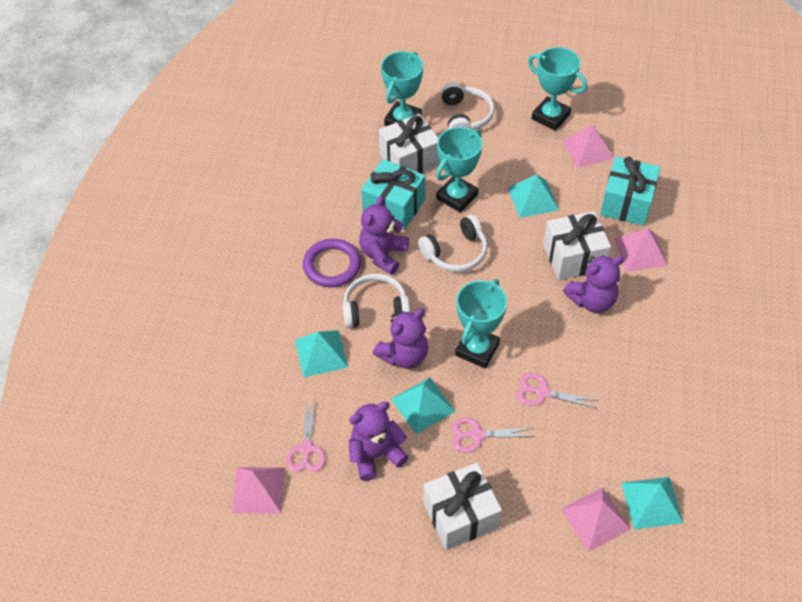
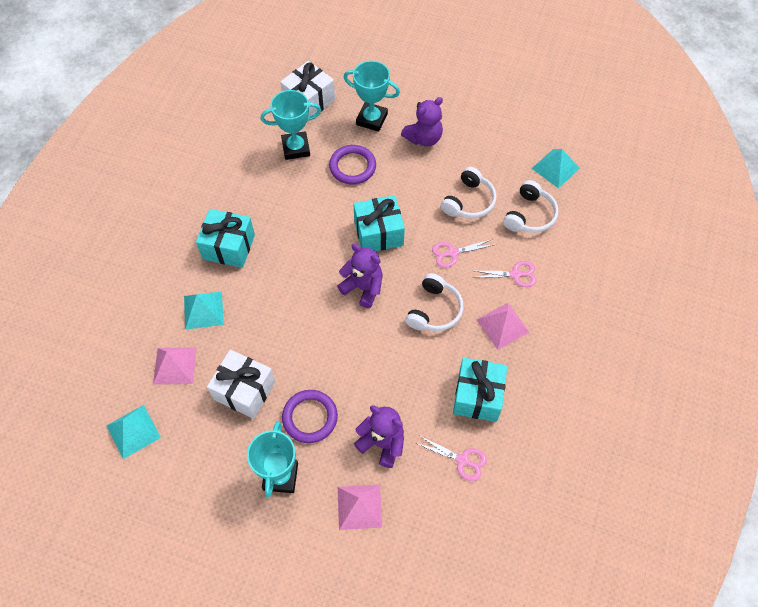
pink pyramid: 4 -> 3
purple ring: 1 -> 2
purple teddy bear: 4 -> 3
turquoise gift: 2 -> 3
turquoise pyramid: 4 -> 3
turquoise trophy: 4 -> 3
white gift: 3 -> 2

